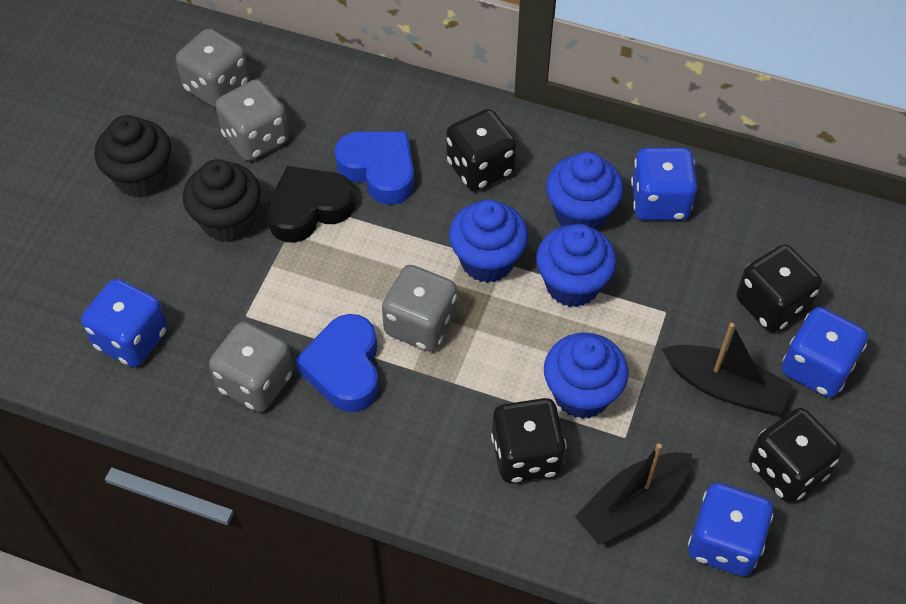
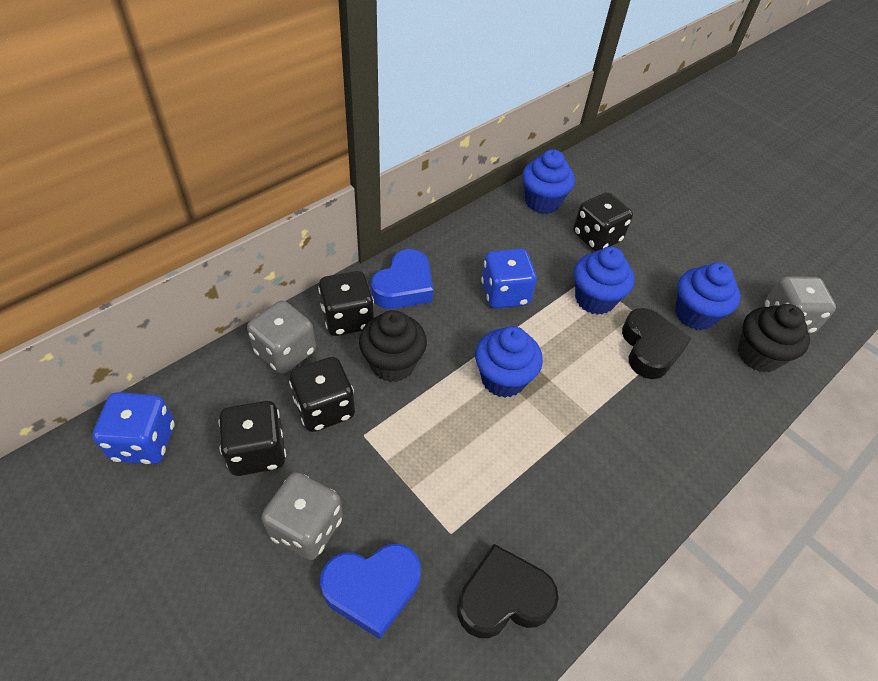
black boat: 2 -> 0
black heart: 1 -> 2
blue dice: 4 -> 2
grey dice: 4 -> 3

